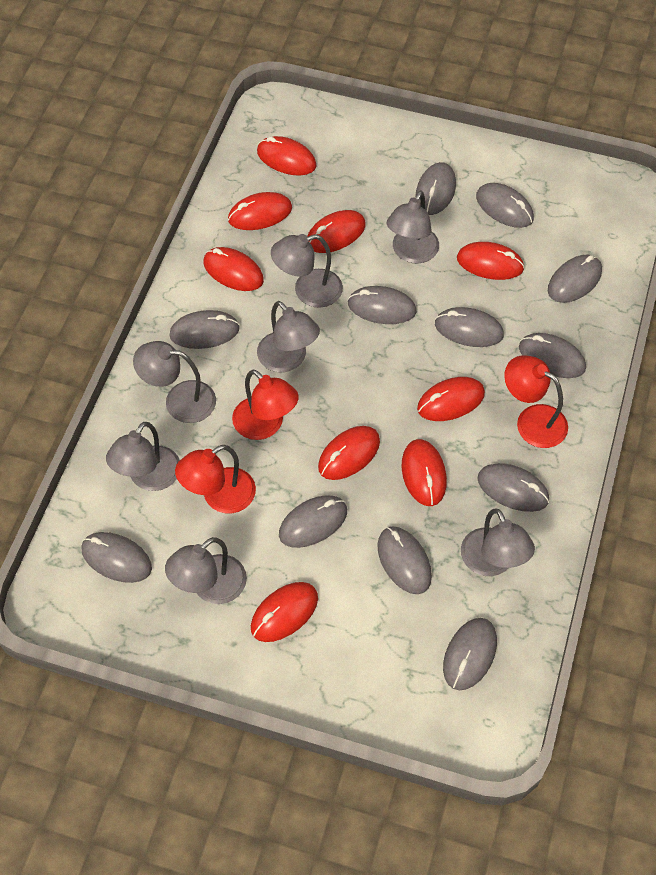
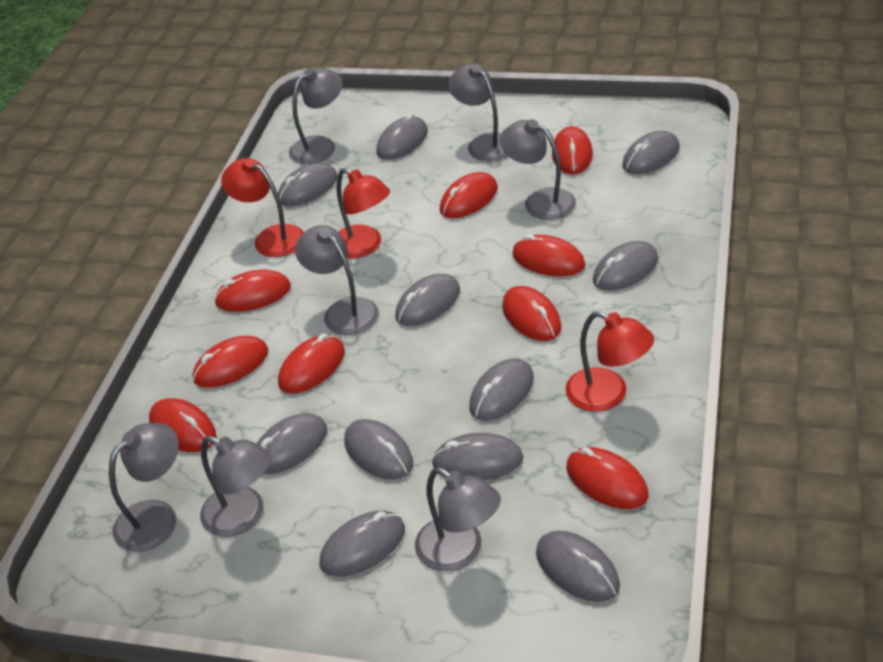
grey mouse: 12 -> 11

